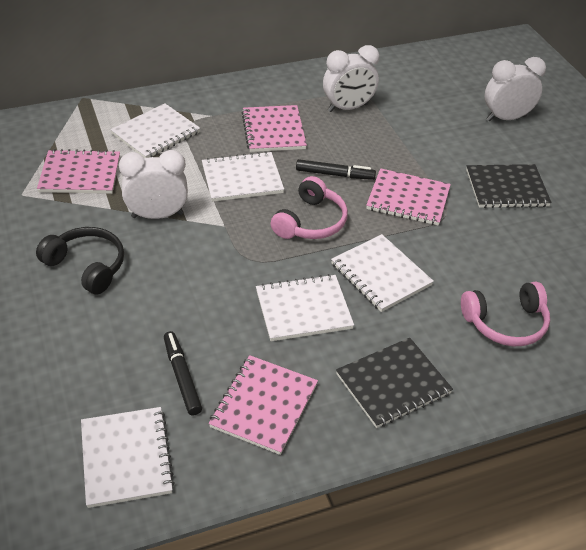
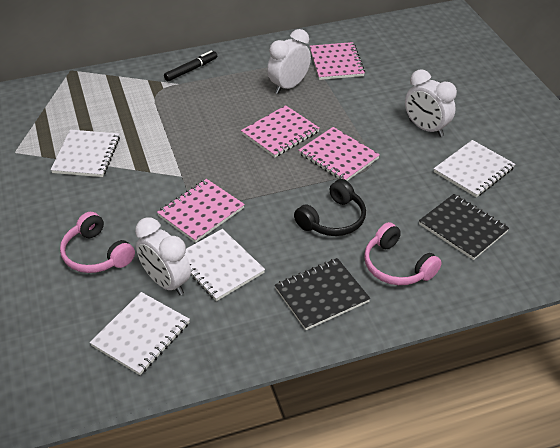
black marker: 2 -> 1
white notebook: 5 -> 4

